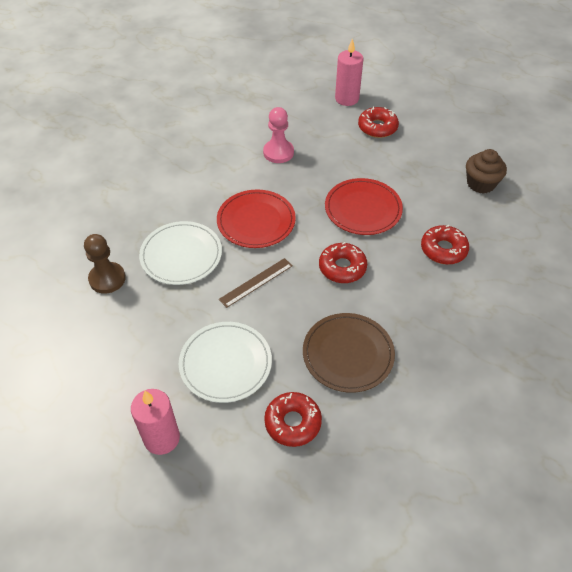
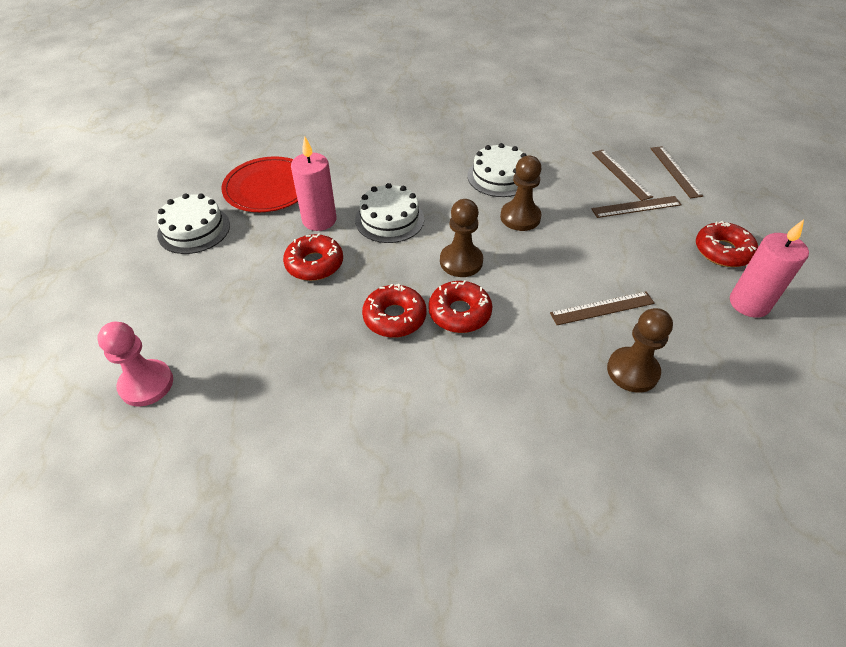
brown cupcake: 1 -> 0
brown pawn: 1 -> 3
brown plate: 1 -> 0
brown ruler: 1 -> 4
red plate: 2 -> 1
white cake: 0 -> 3
white plate: 2 -> 0

